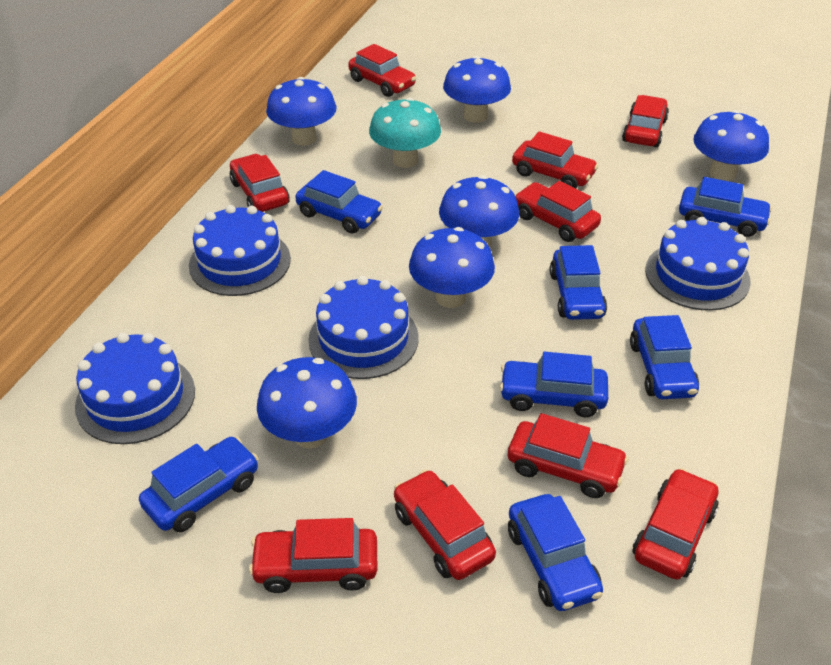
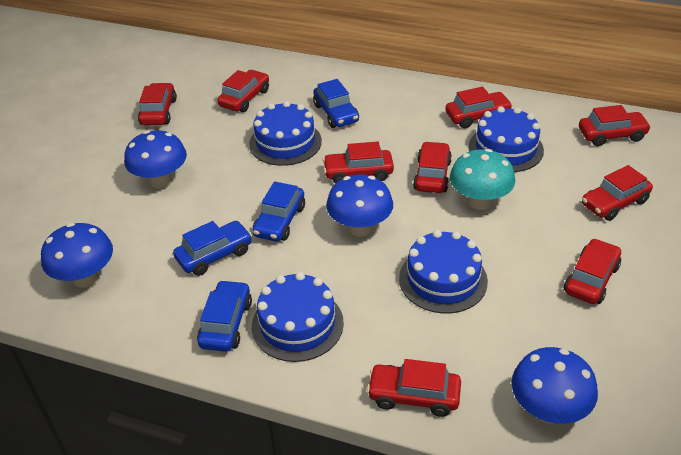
blue car: 7 -> 4
blue mushroom: 6 -> 4

